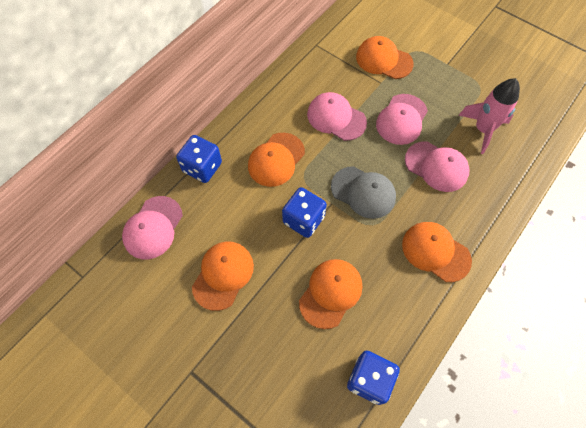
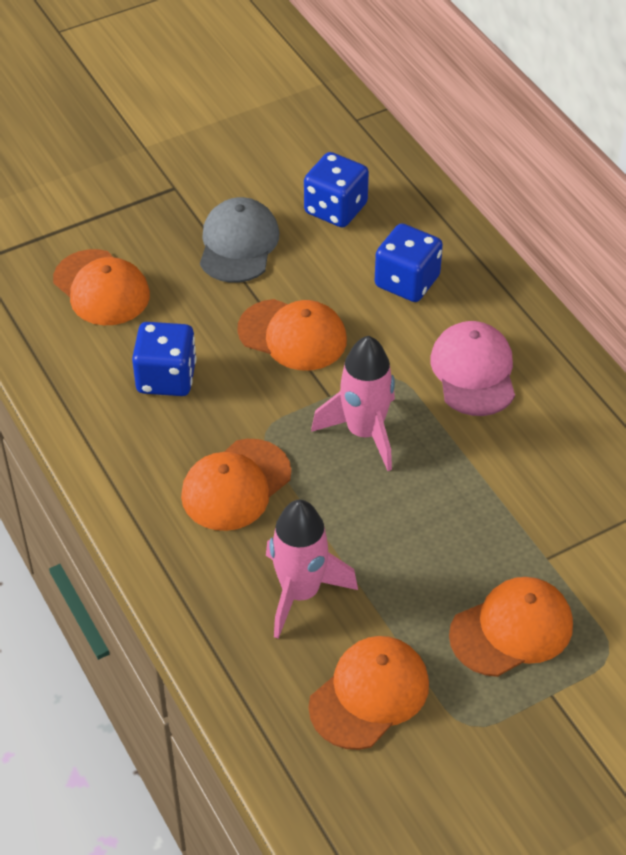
pink cap: 4 -> 1
pink rocket: 1 -> 2

